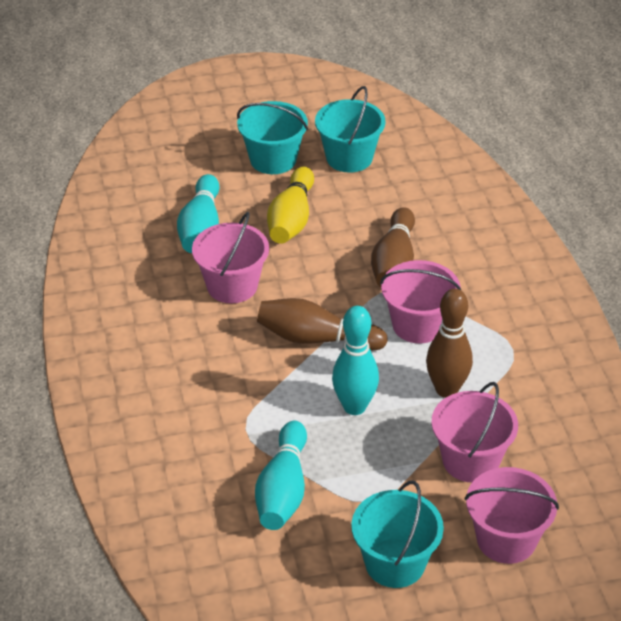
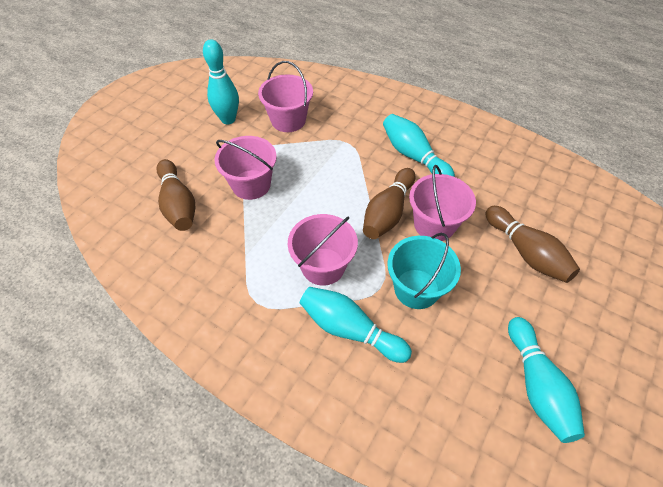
turquoise bowling pin: 3 -> 4
turquoise bucket: 3 -> 1
yellow bowling pin: 1 -> 0

